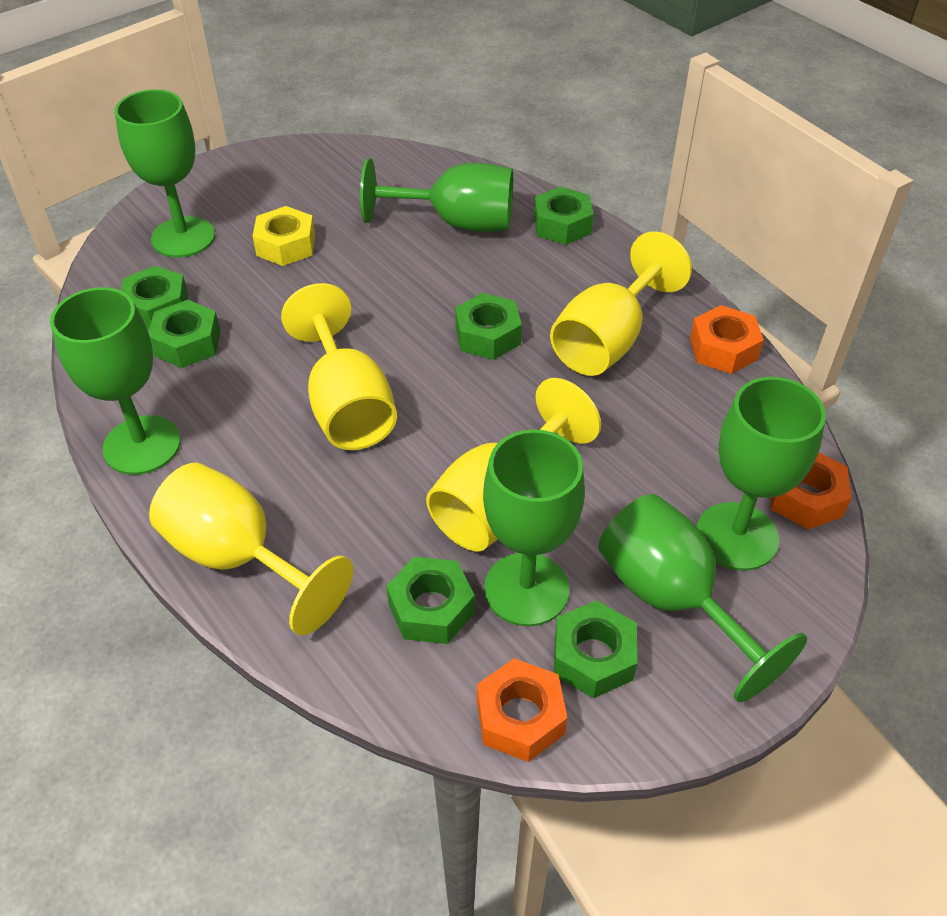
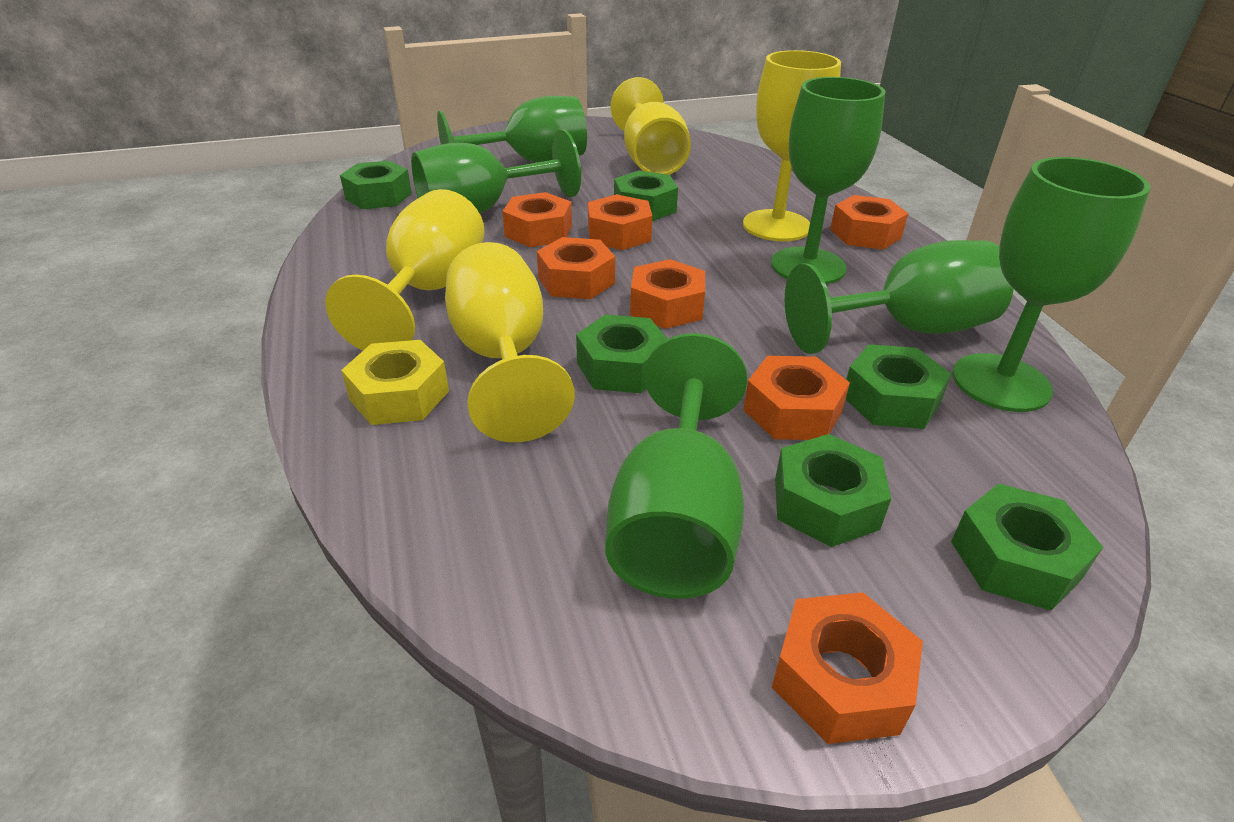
orange nut: 3 -> 7

